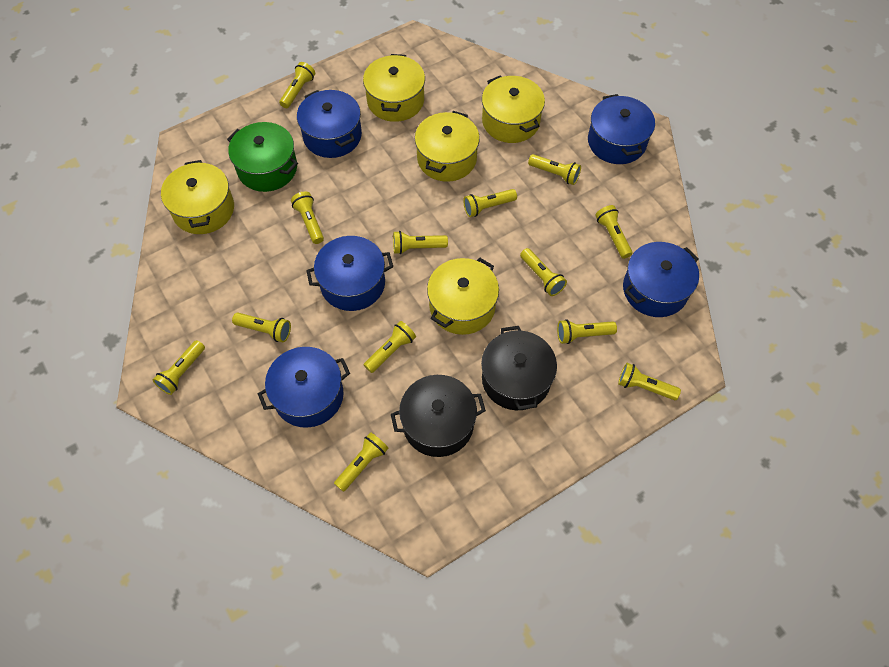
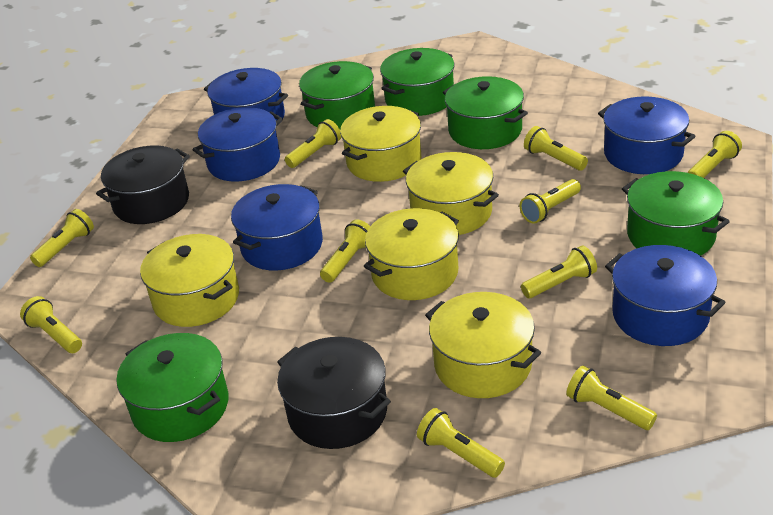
green pot: 1 -> 5
yellow flashlight: 13 -> 10

